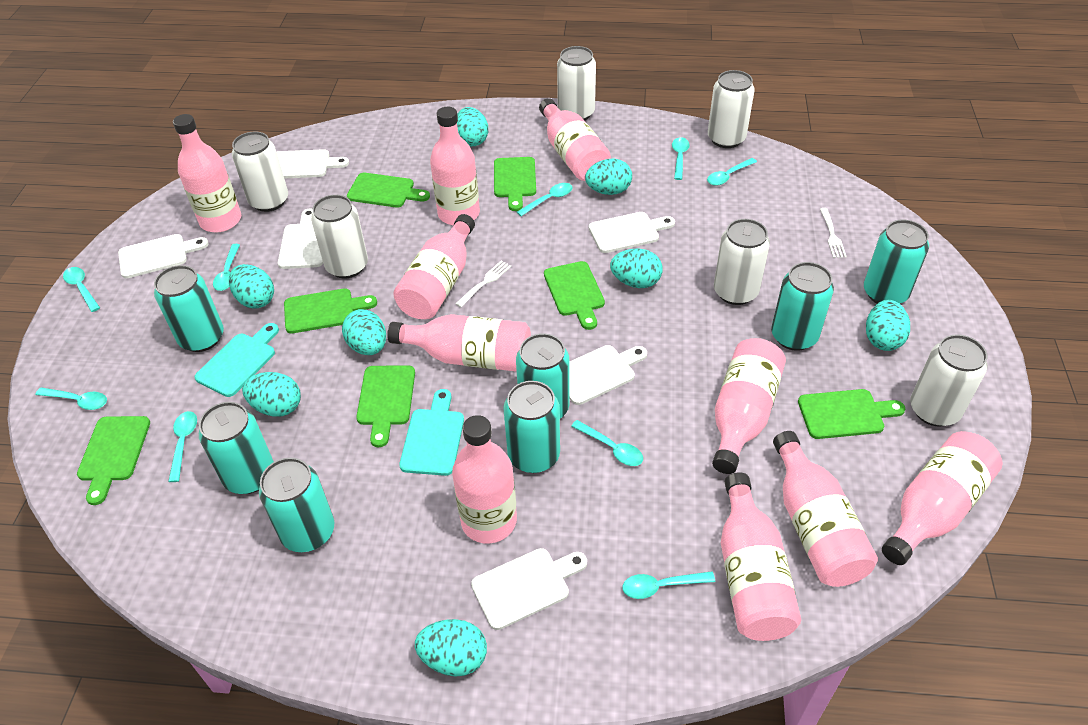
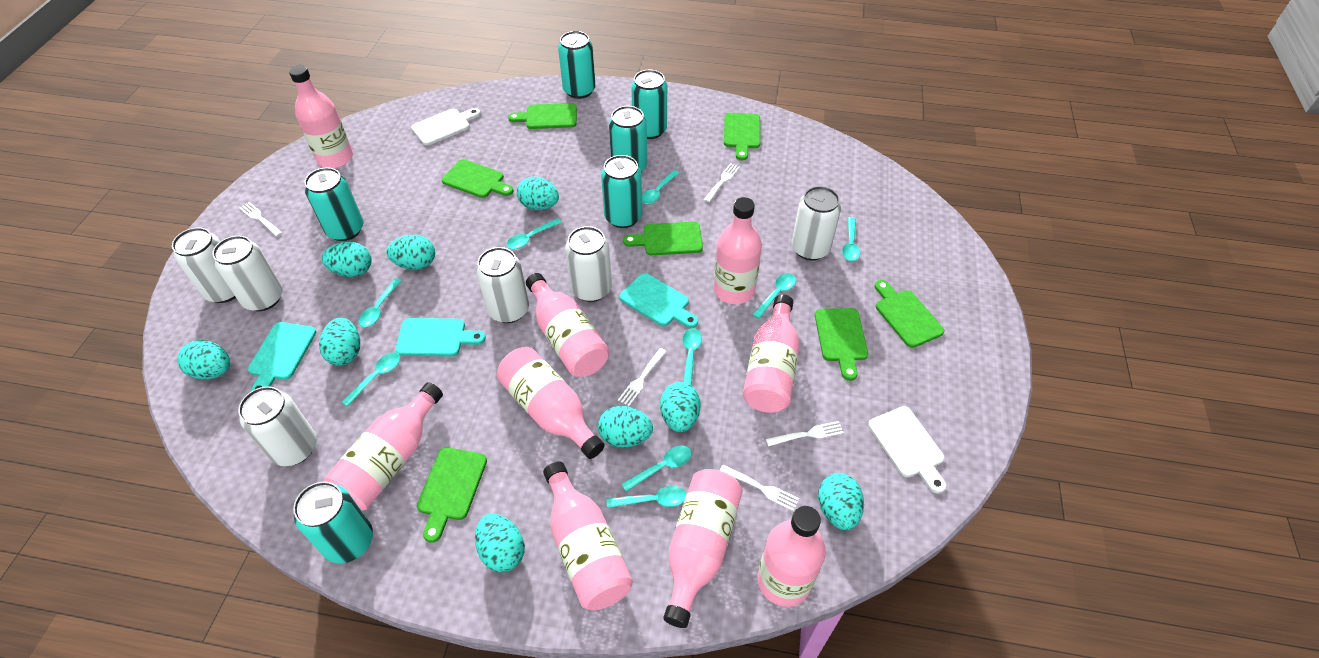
pink bottle: 10 -> 9
turquoise can: 7 -> 6
turquoise cutting board: 2 -> 3
turquoise egg: 8 -> 9
white cutting board: 6 -> 2
white fork: 2 -> 5

